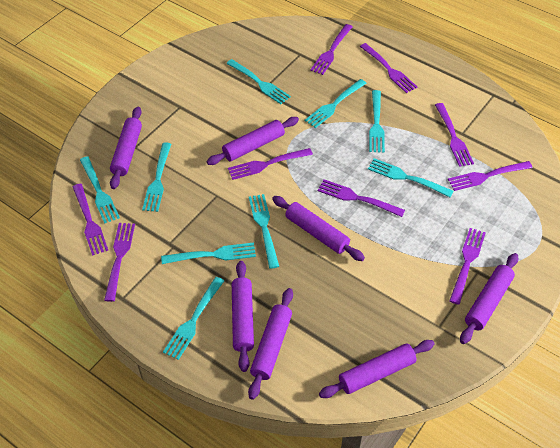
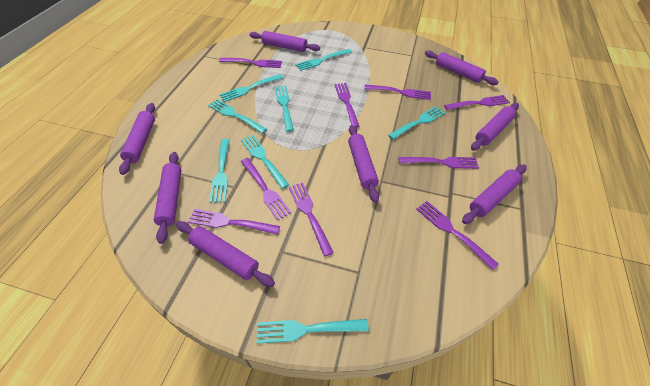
purple rolling pin: 7 -> 8
turquoise fork: 9 -> 8

